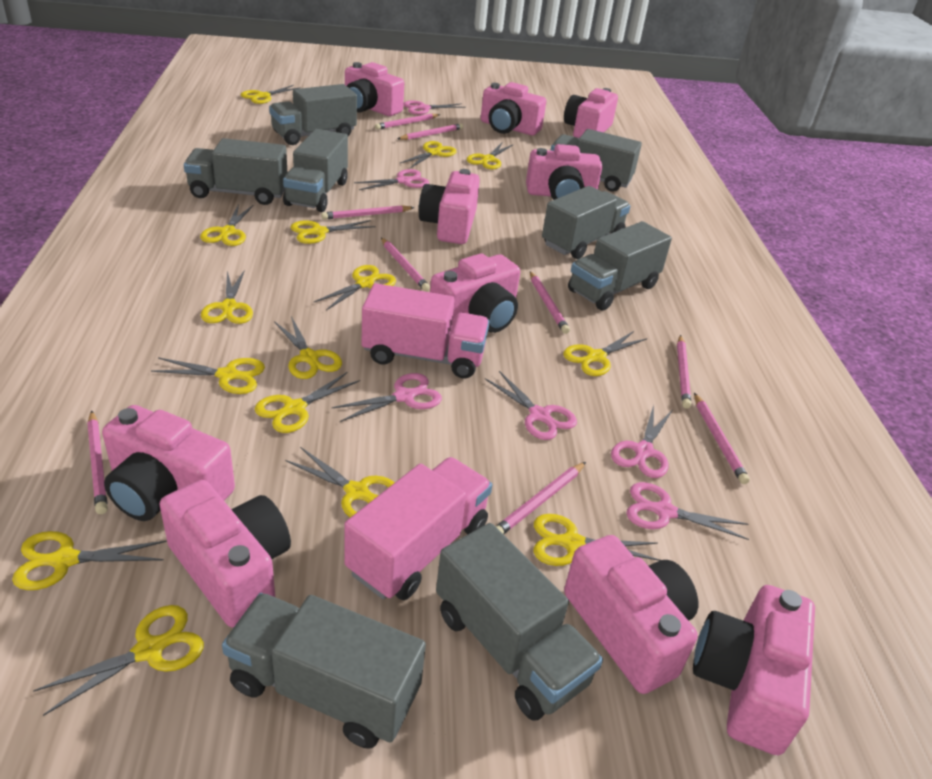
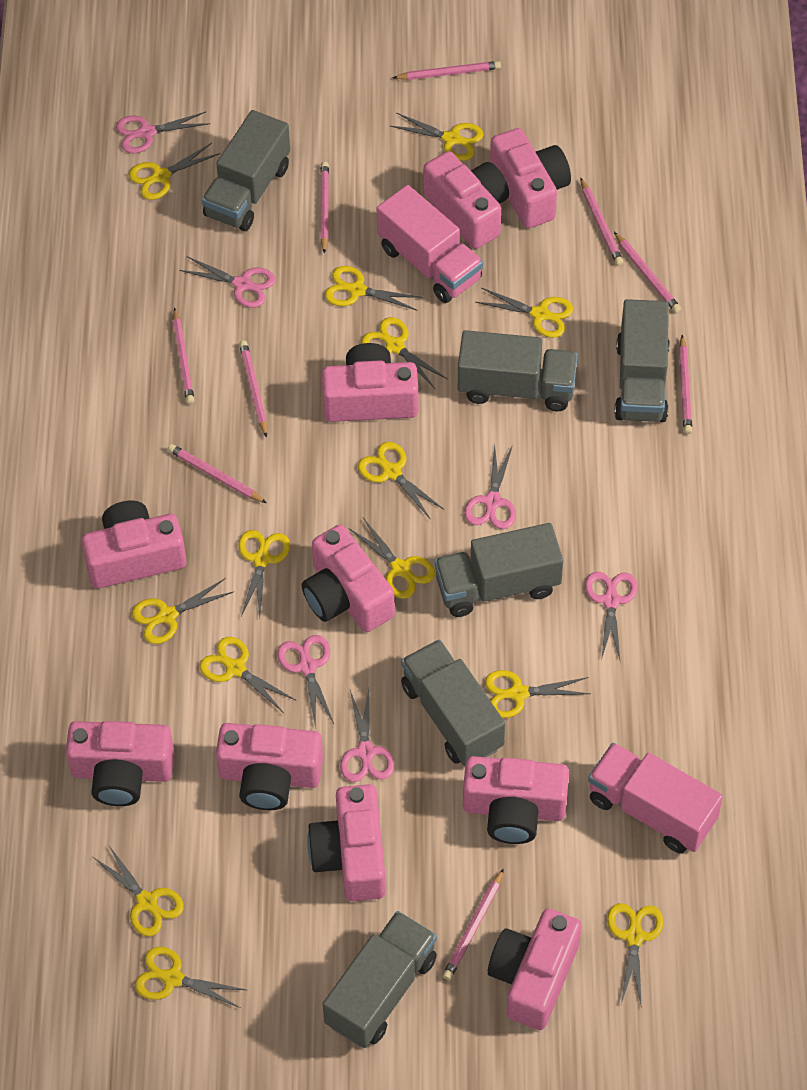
grey truck: 8 -> 6
yellow scissors: 15 -> 14

